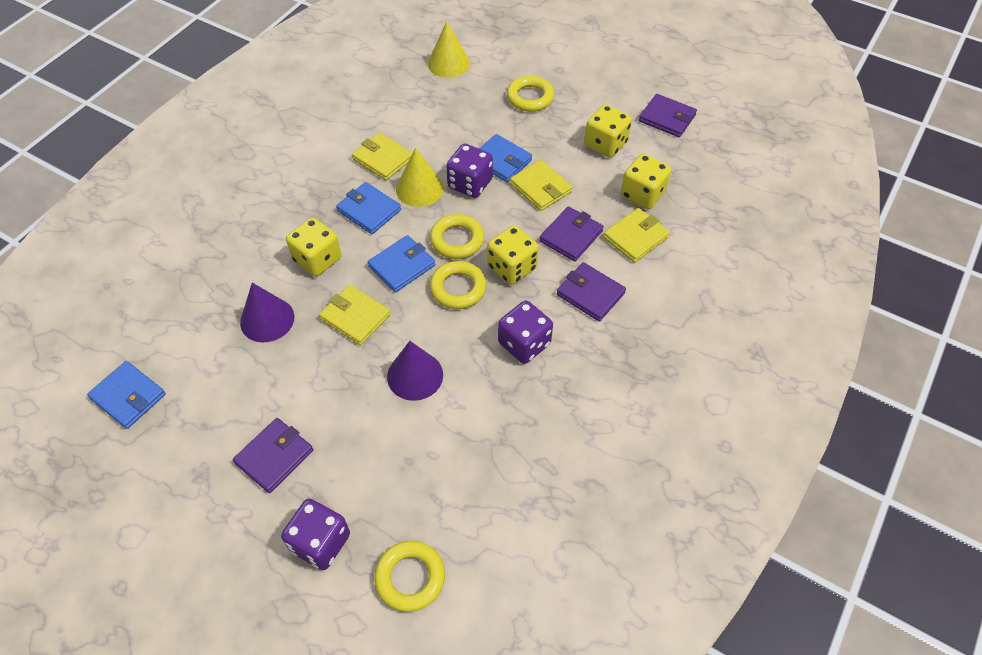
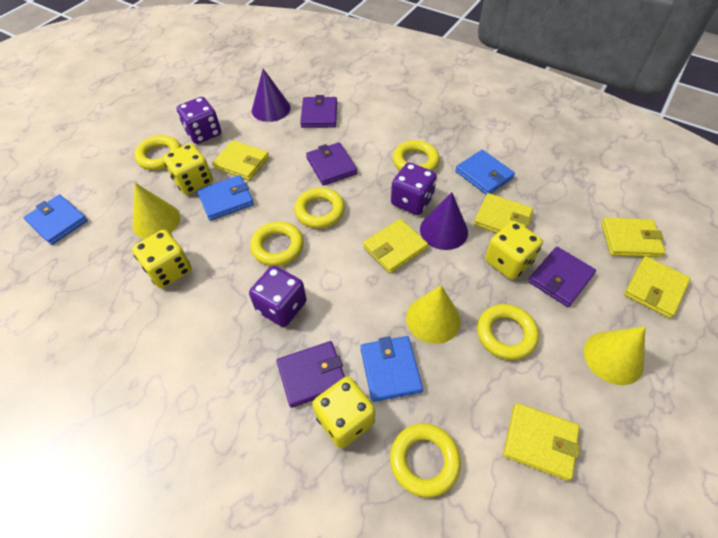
yellow cone: 2 -> 3
yellow ring: 4 -> 6
yellow wallet: 4 -> 6

